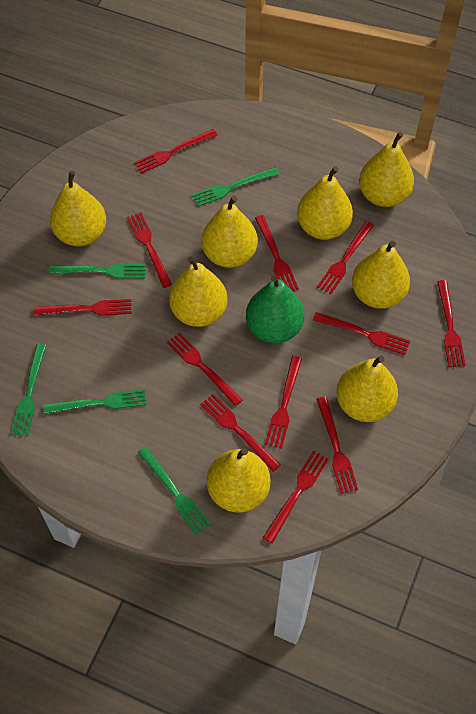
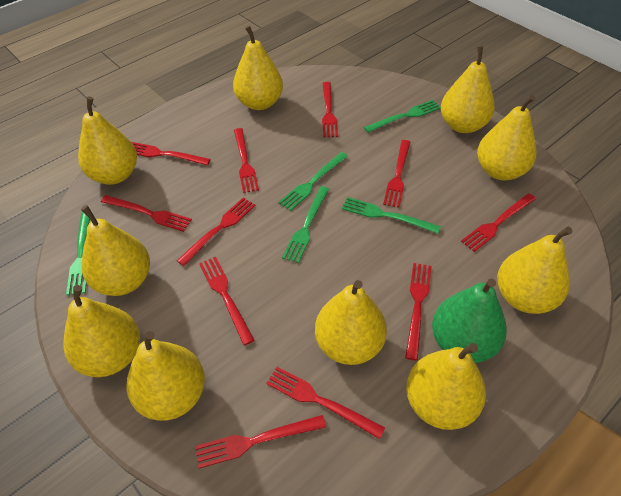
red fork: 12 -> 11
yellow pear: 8 -> 10

